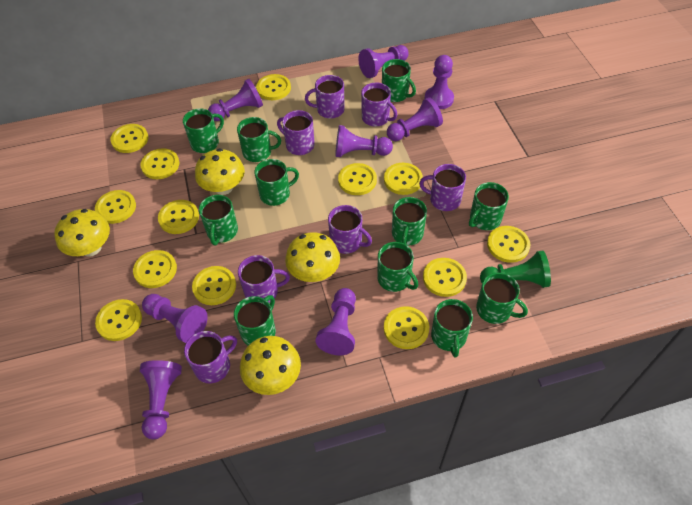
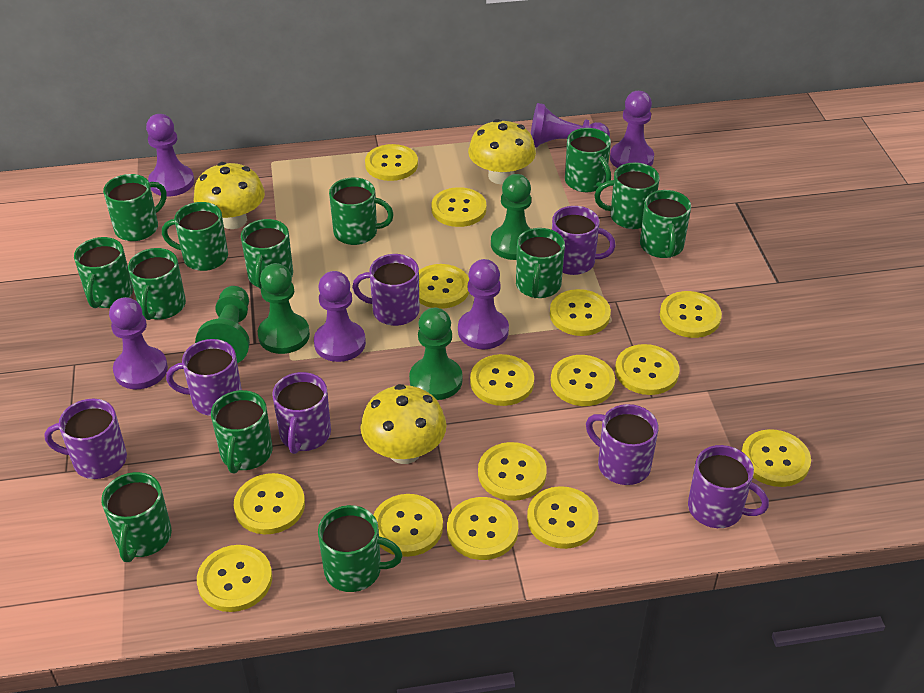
green mug: 11 -> 13
green pawn: 1 -> 4
purple pawn: 8 -> 6
yellow button: 13 -> 15
yellow mushroom: 4 -> 3

